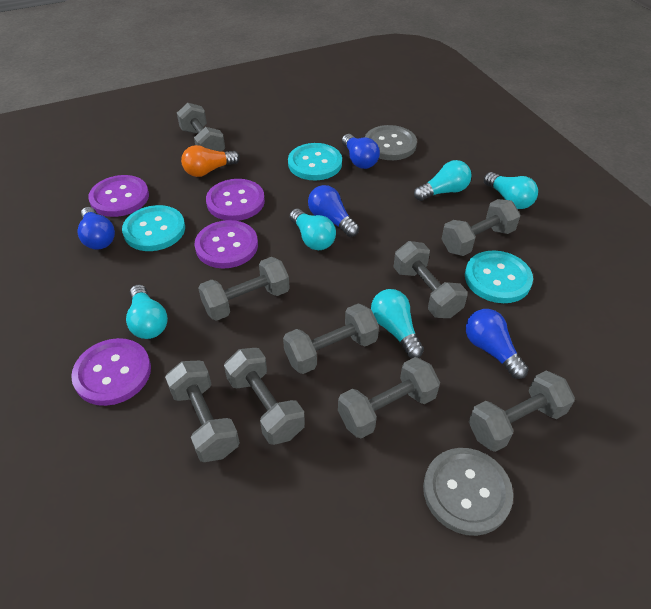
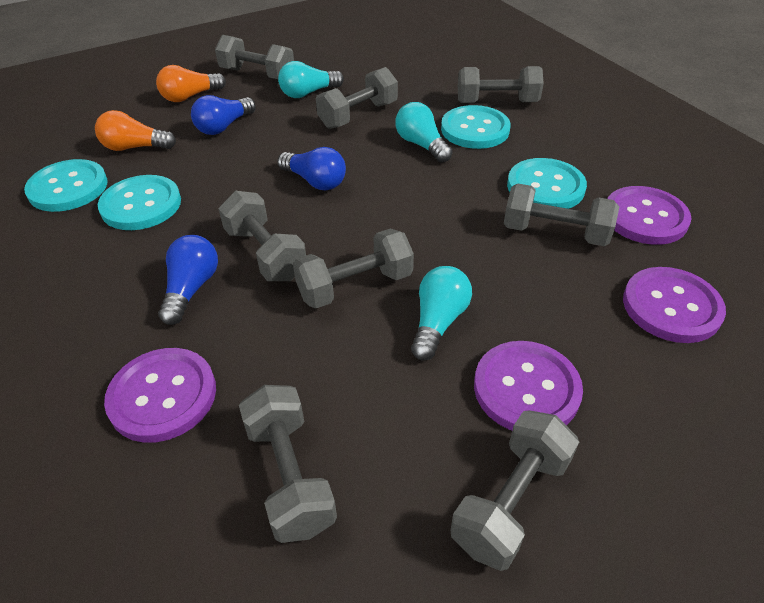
blue light bulb: 4 -> 3
grey button: 2 -> 0
grey dumbbell: 9 -> 8
orange light bulb: 1 -> 2
turquoise button: 3 -> 4
turquoise light bulb: 5 -> 3

